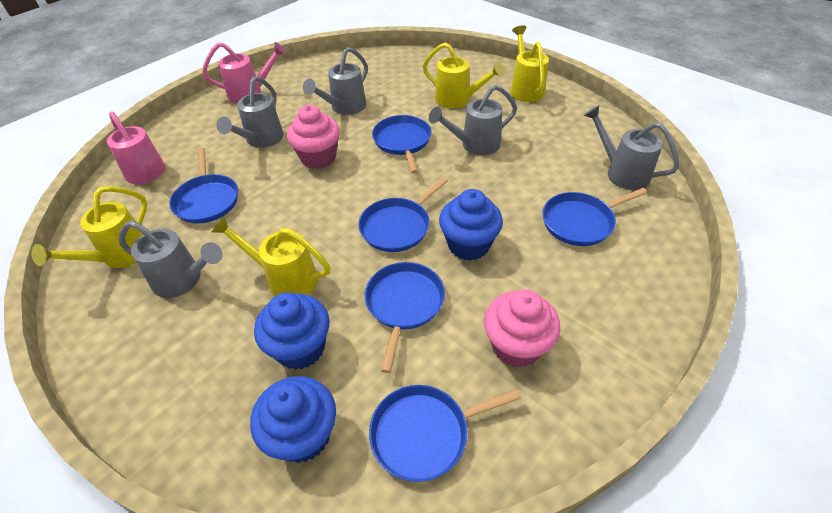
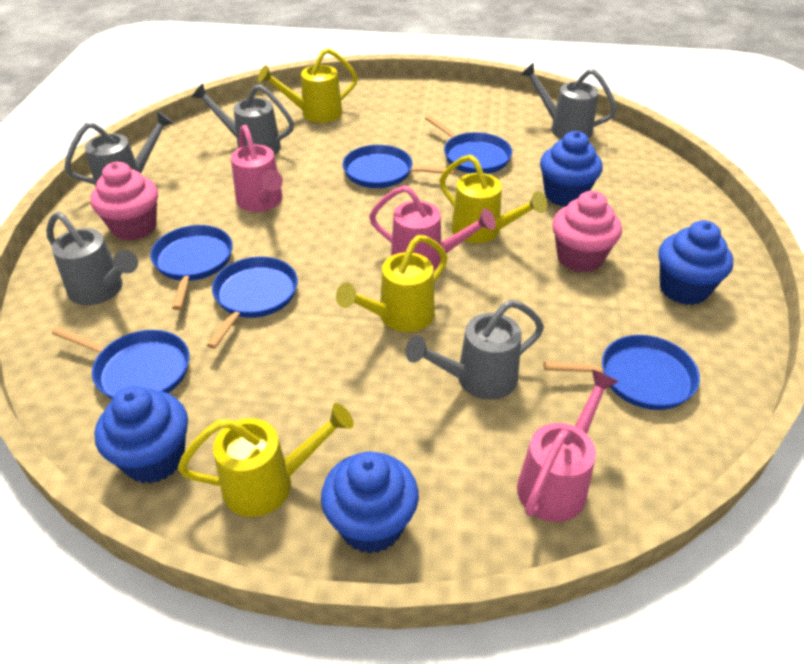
blue cupcake: 3 -> 4
pink watering can: 2 -> 3

